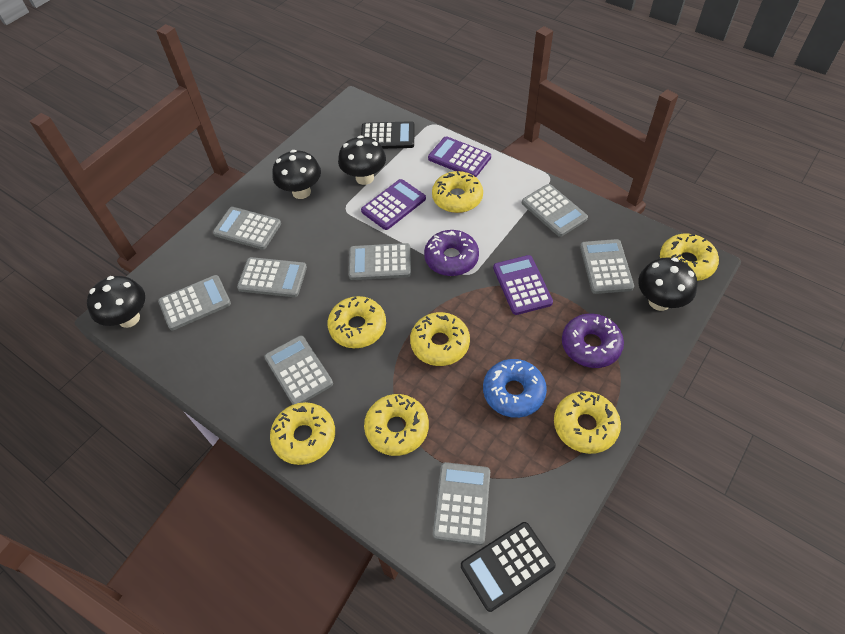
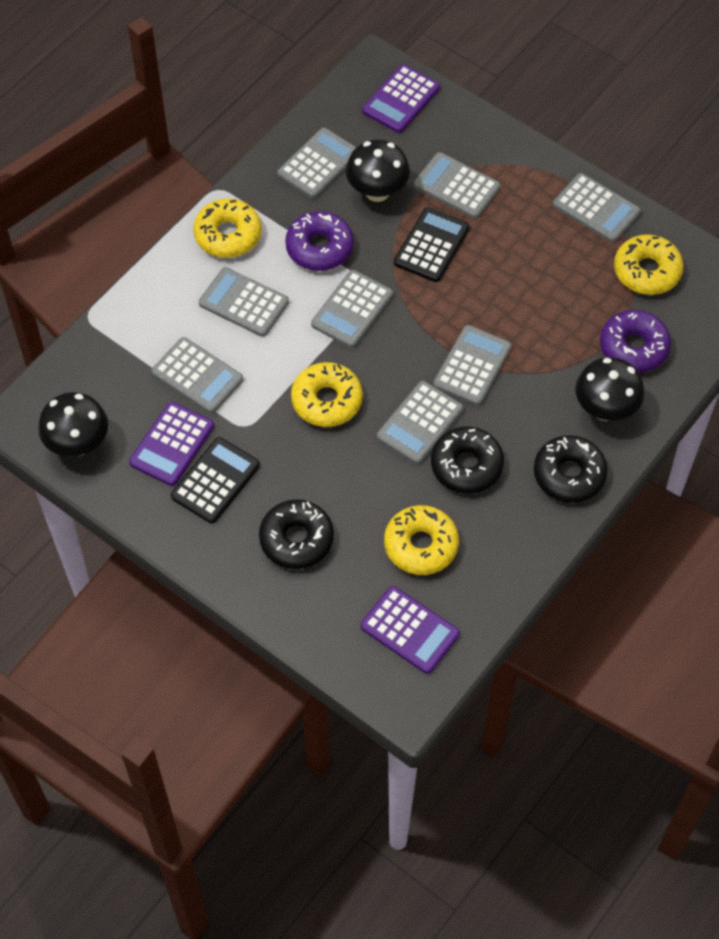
black donut: 0 -> 3
black mushroom: 4 -> 3
blue donut: 1 -> 0
yellow donut: 7 -> 4

